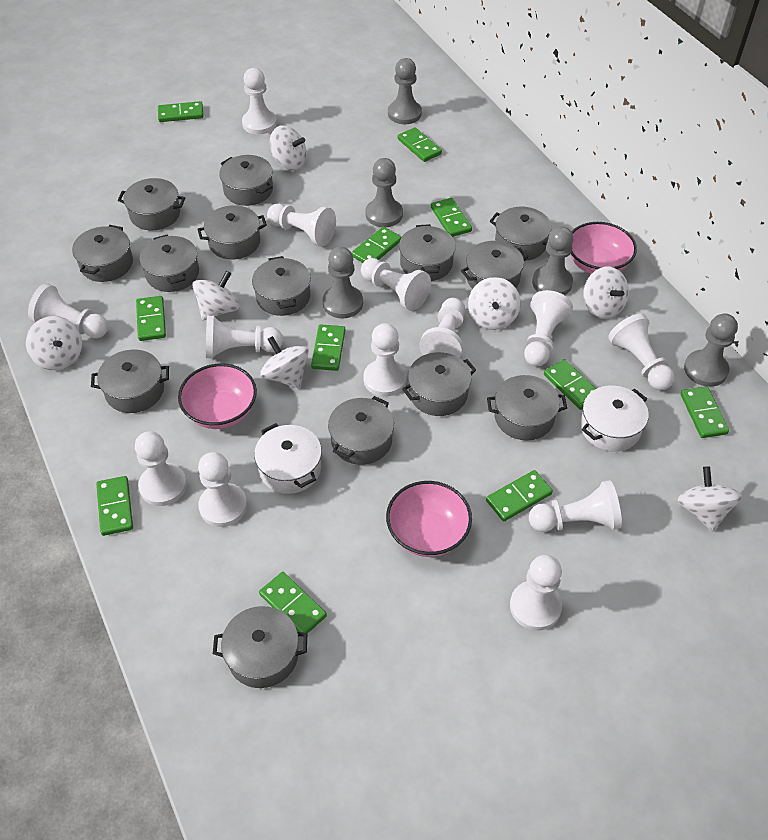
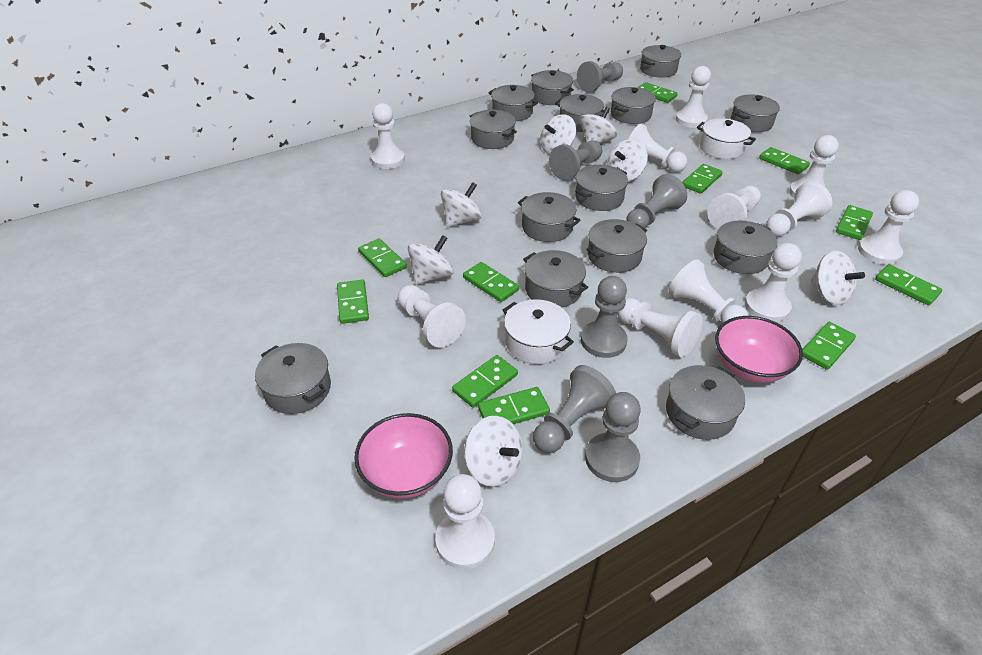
grey pawn: 5 -> 6
pink bowl: 3 -> 2
white pawn: 13 -> 12

